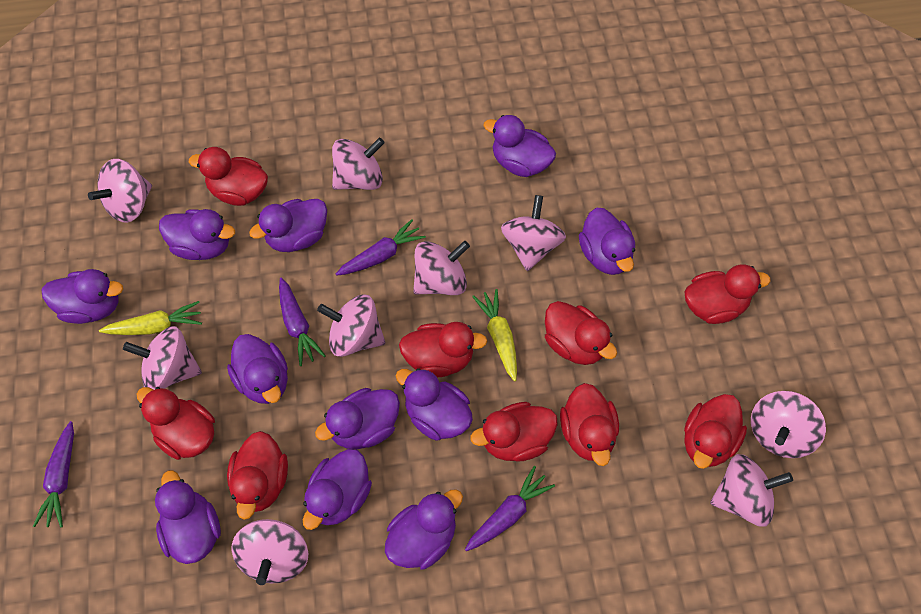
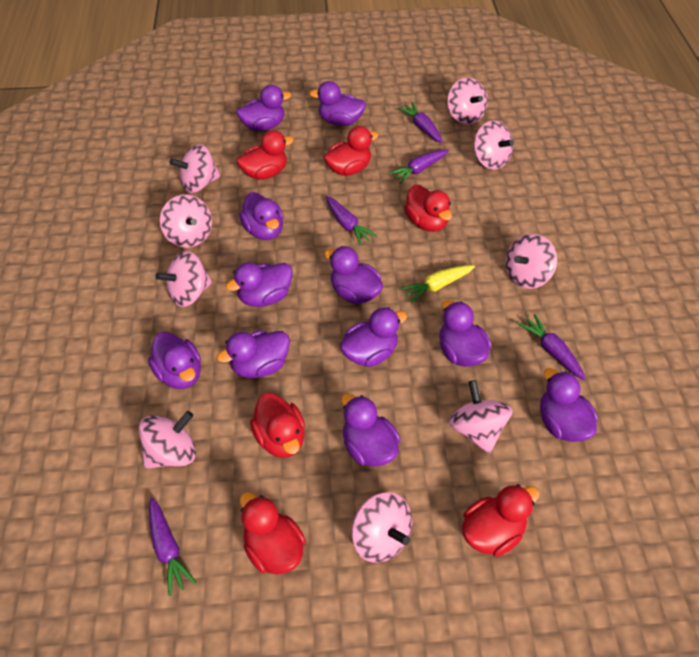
purple carrot: 4 -> 5
red duck: 9 -> 6
yellow carrot: 2 -> 1

